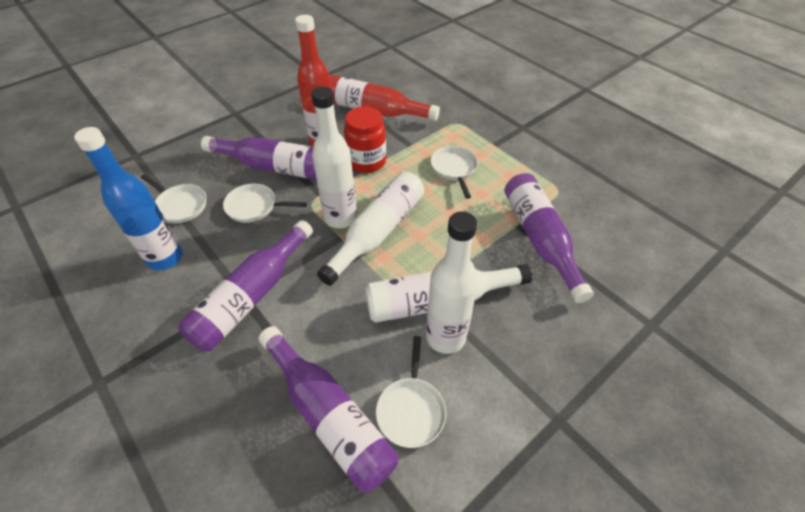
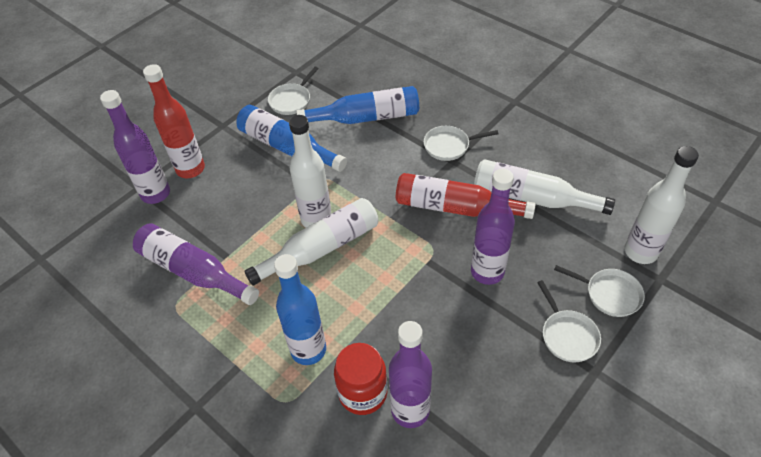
blue bottle: 1 -> 3

